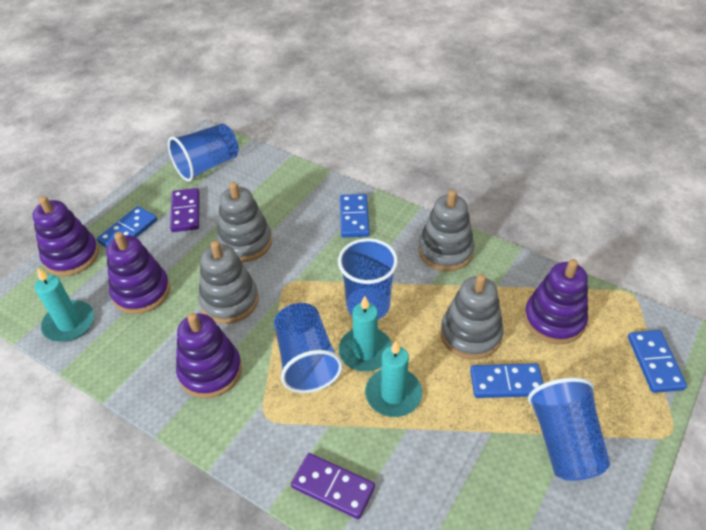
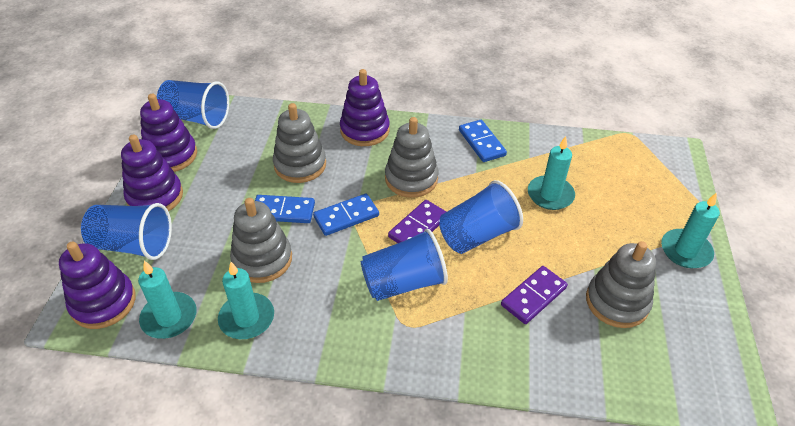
blue domino: 4 -> 3
turquoise candle: 3 -> 4

